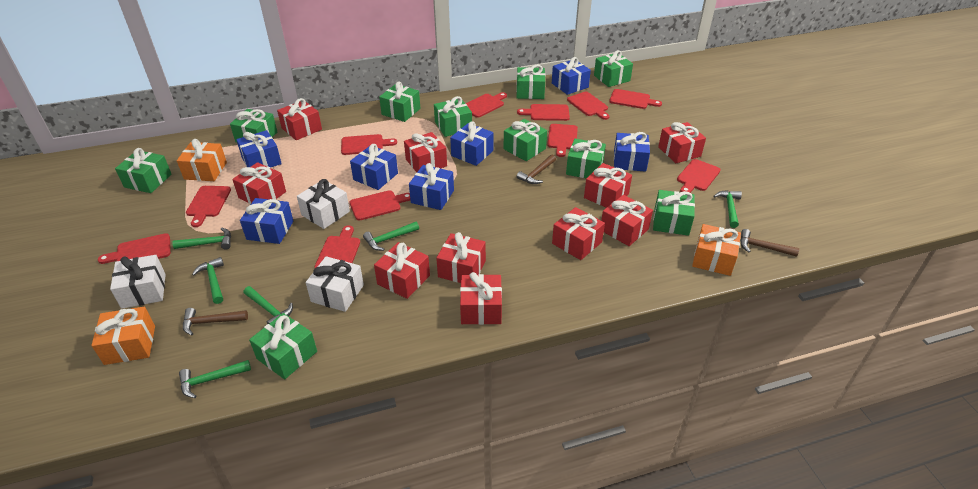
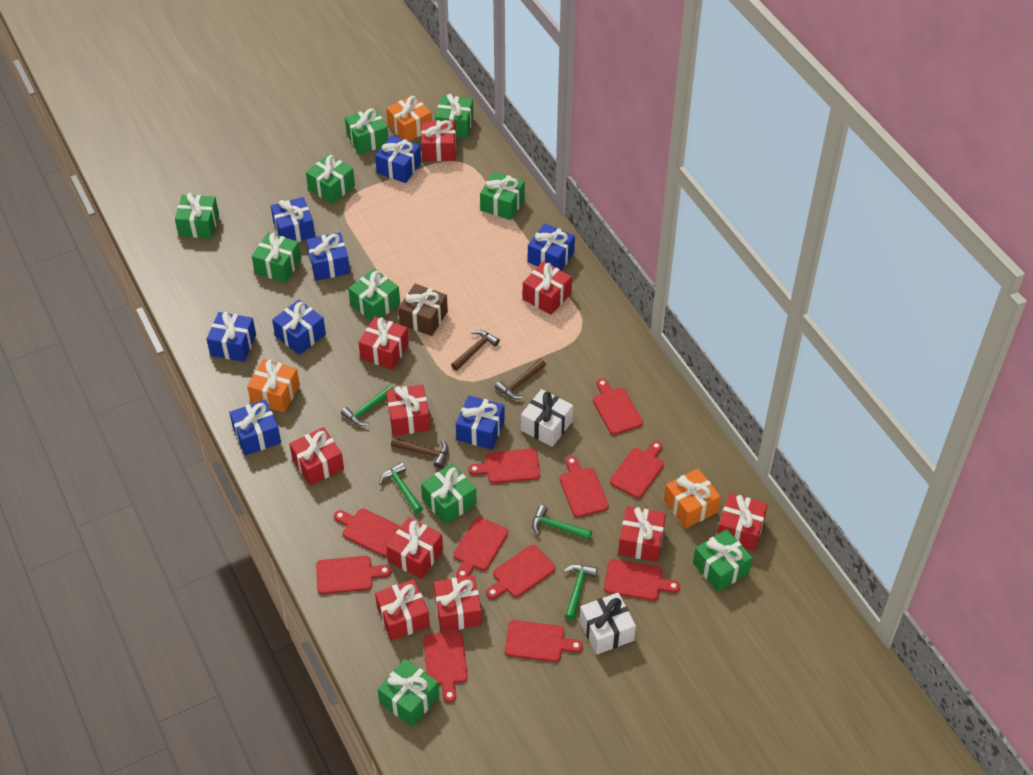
blue gift: 7 -> 8
brown gift: 0 -> 1
green hammer: 6 -> 4
white gift: 3 -> 2

